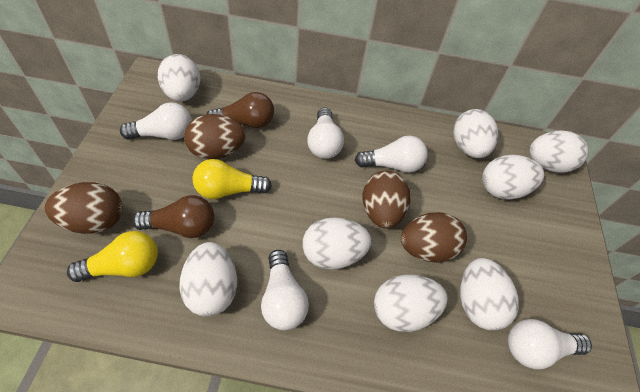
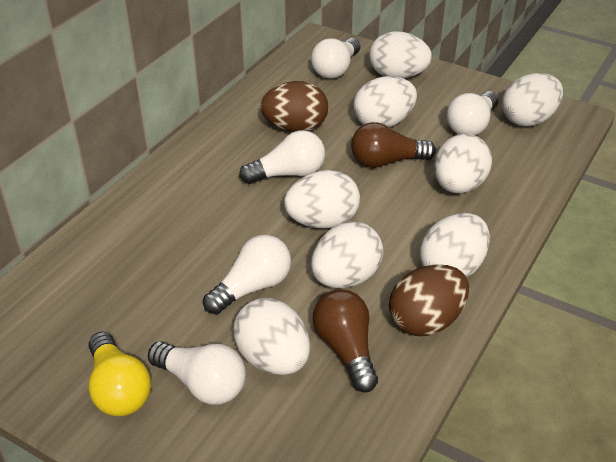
brown egg: 4 -> 2
yellow light bulb: 2 -> 1

